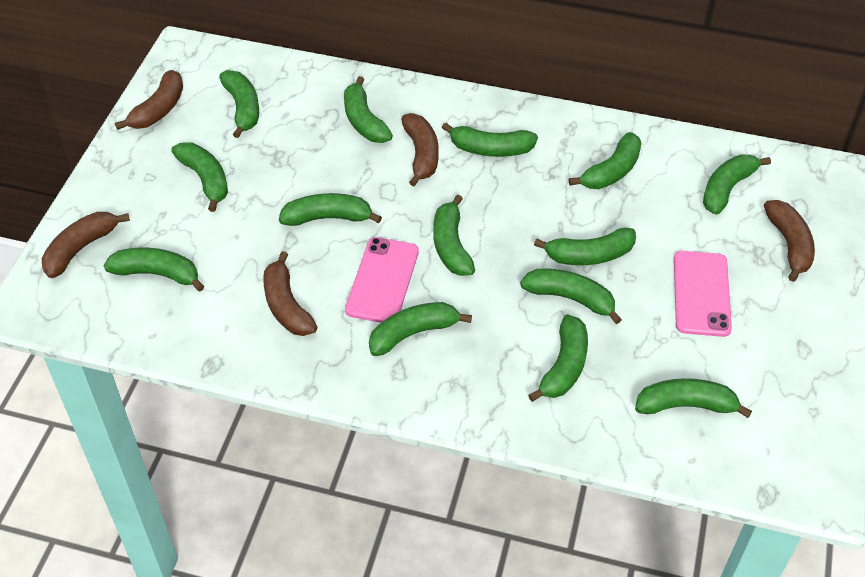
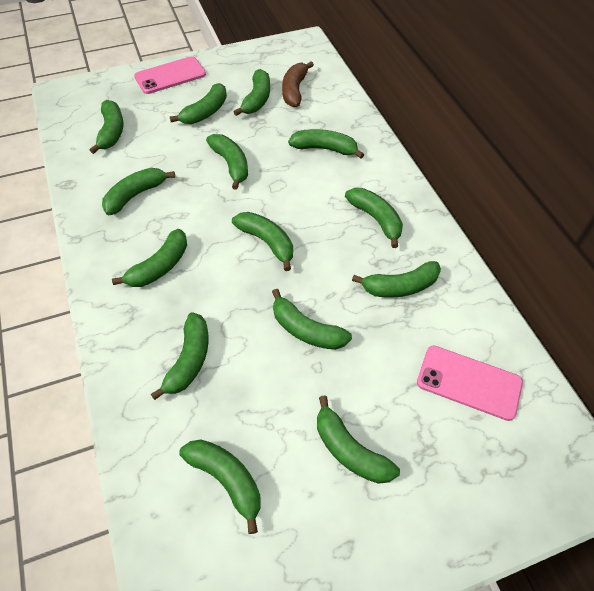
brown banana: 5 -> 1

